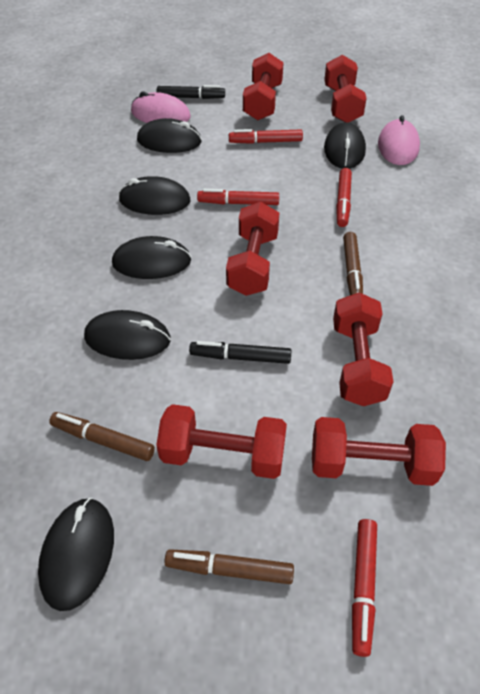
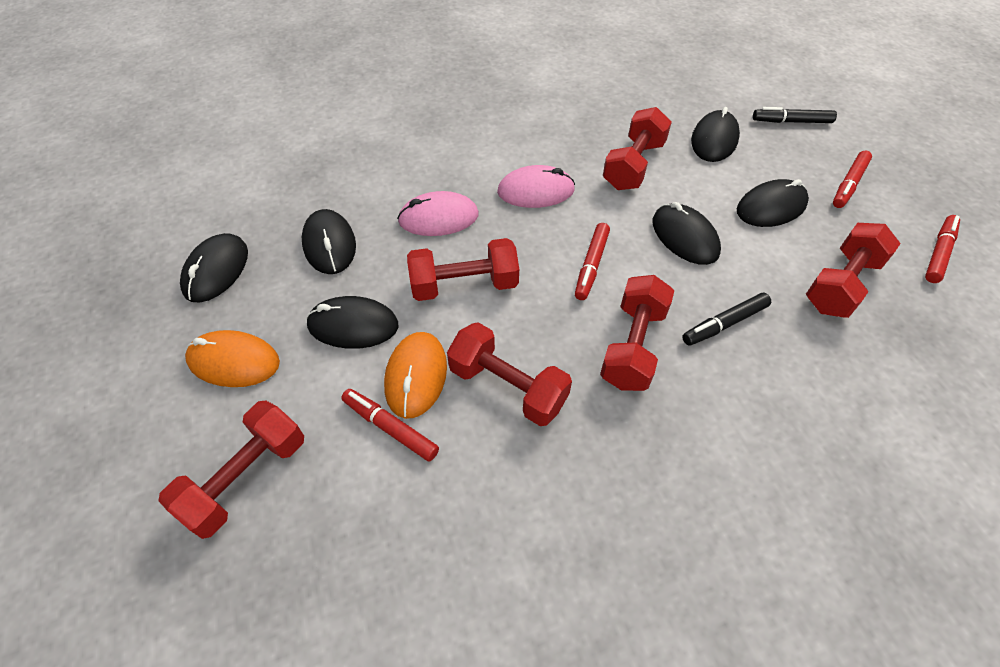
brown marker: 3 -> 0
orange mouse: 0 -> 2

